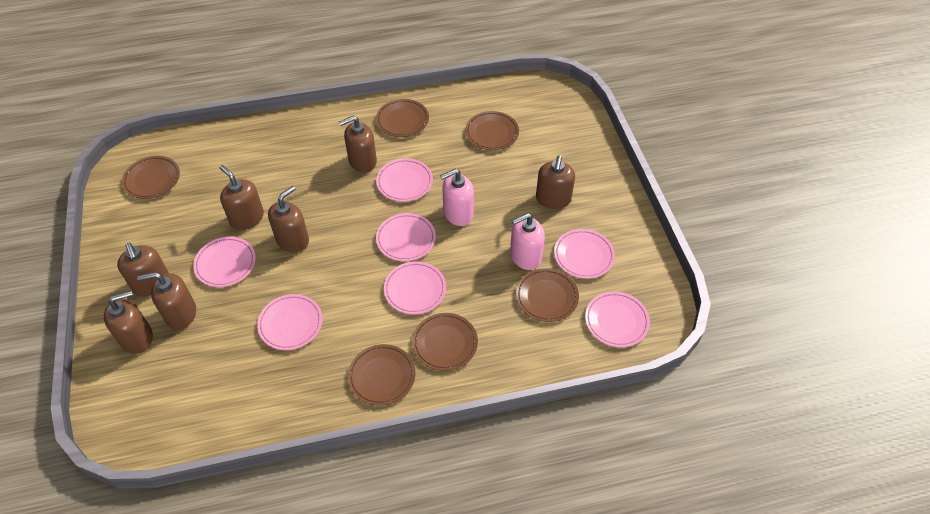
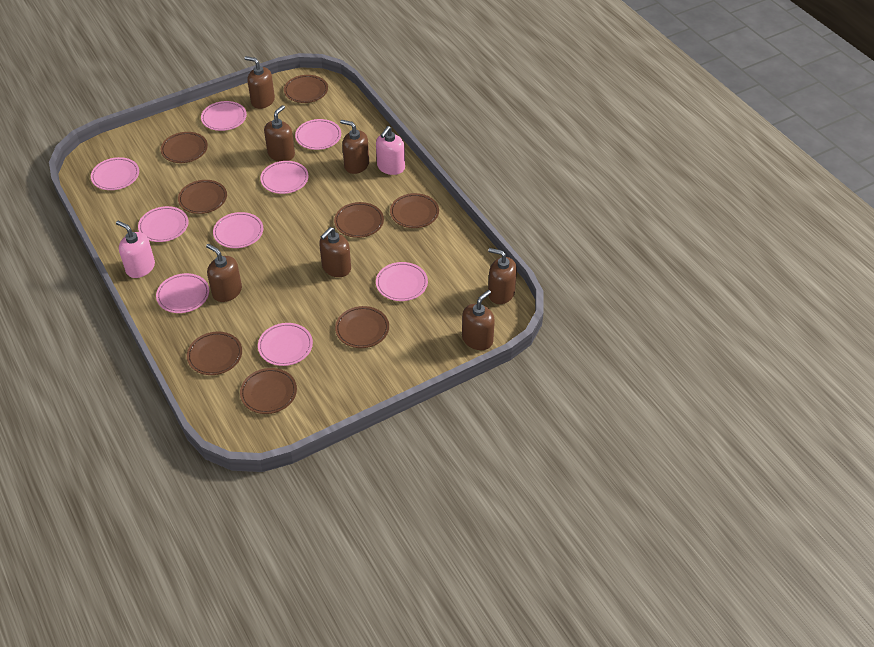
brown plate: 6 -> 8
pink plate: 7 -> 9

